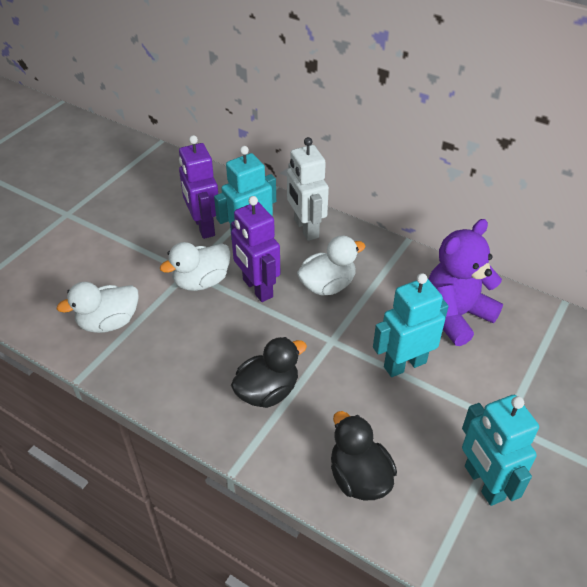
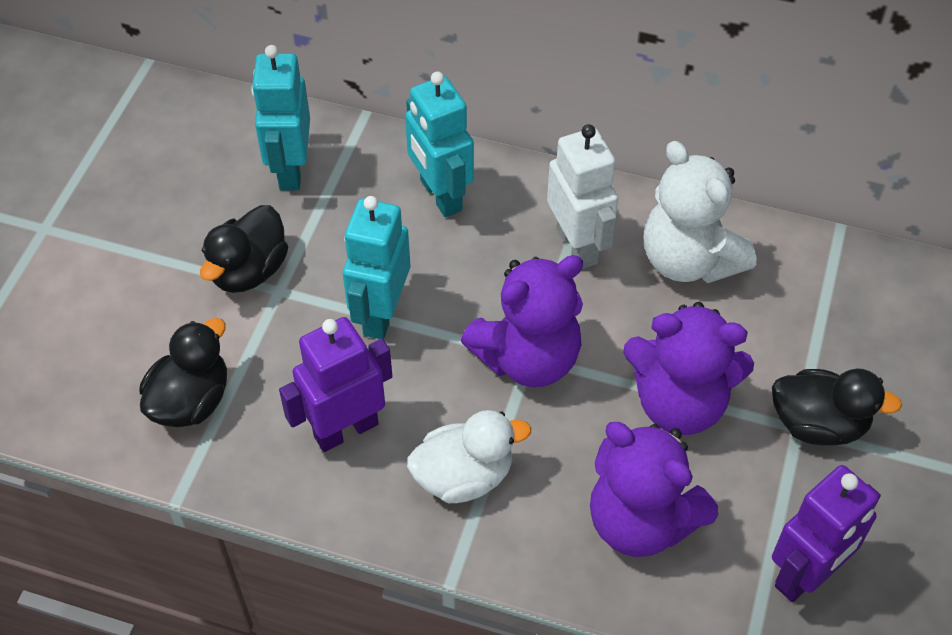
black duck: 2 -> 3
purple teddy bear: 1 -> 3
white duck: 3 -> 1
white teddy bear: 0 -> 1

